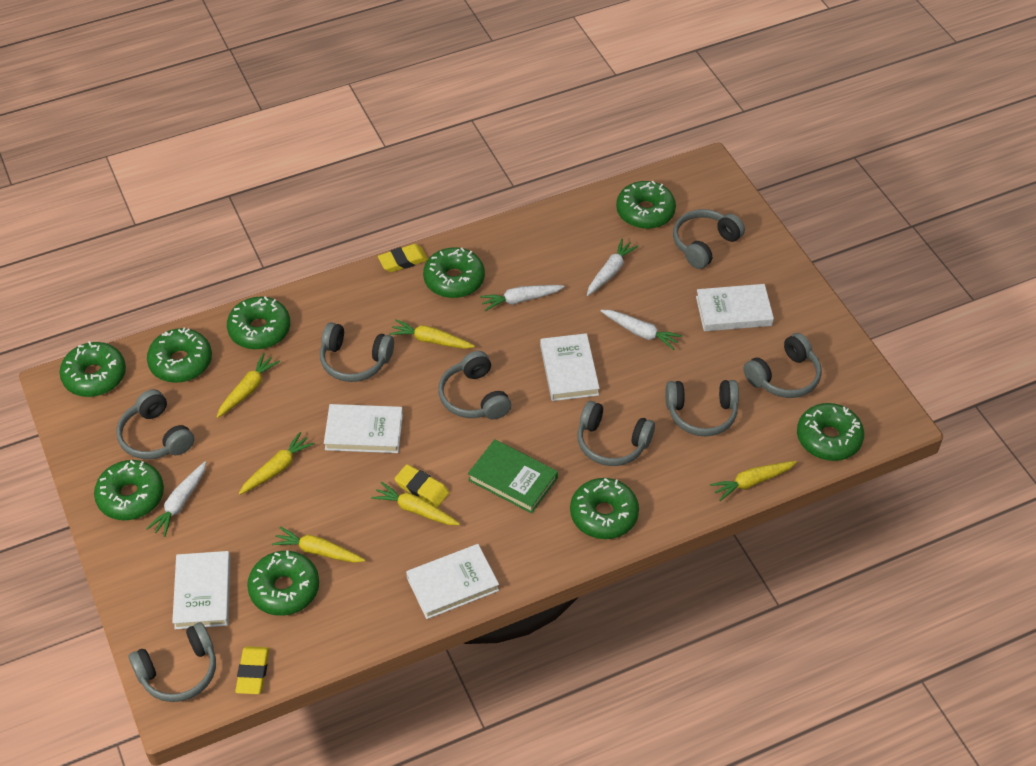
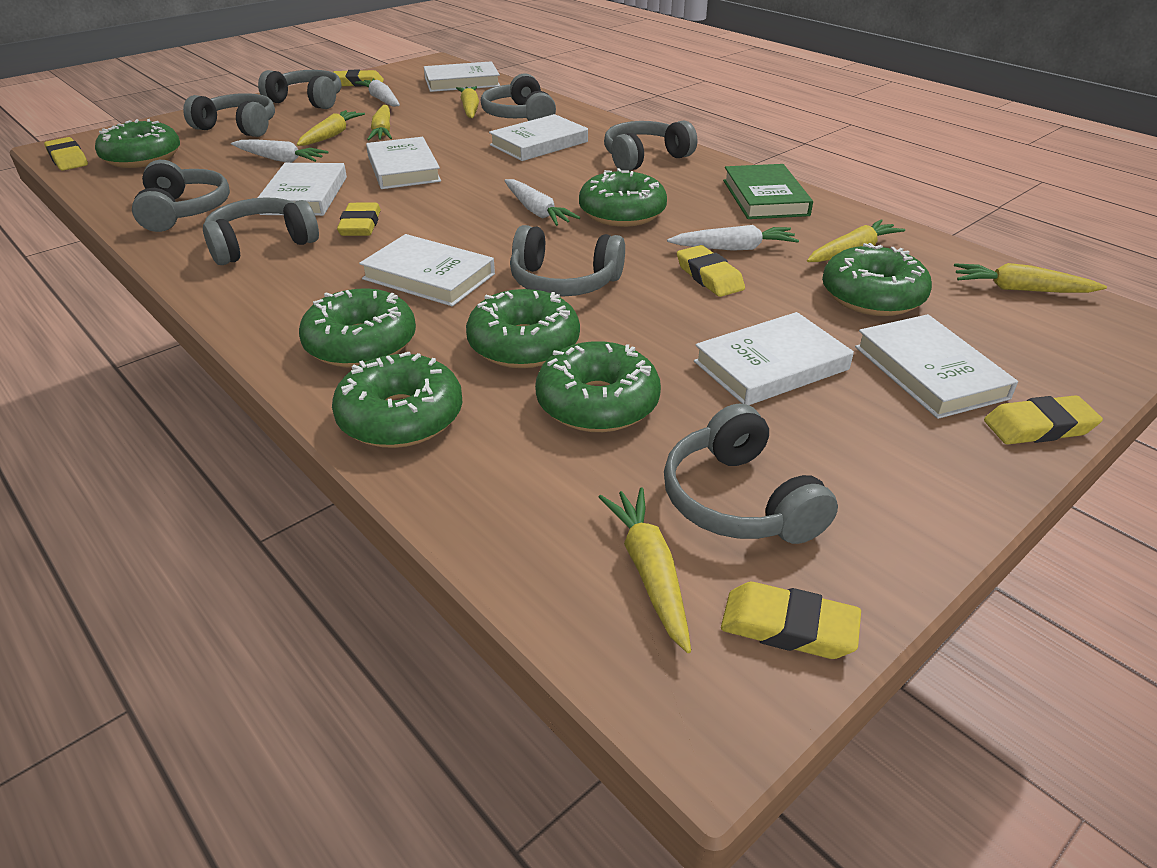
green donut: 9 -> 7
white book: 5 -> 7
yellow eraser: 3 -> 6

